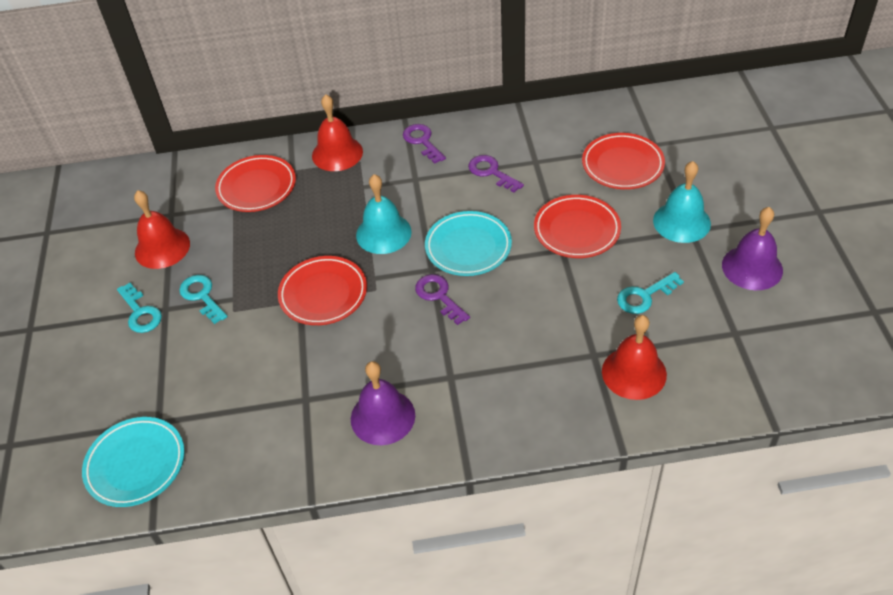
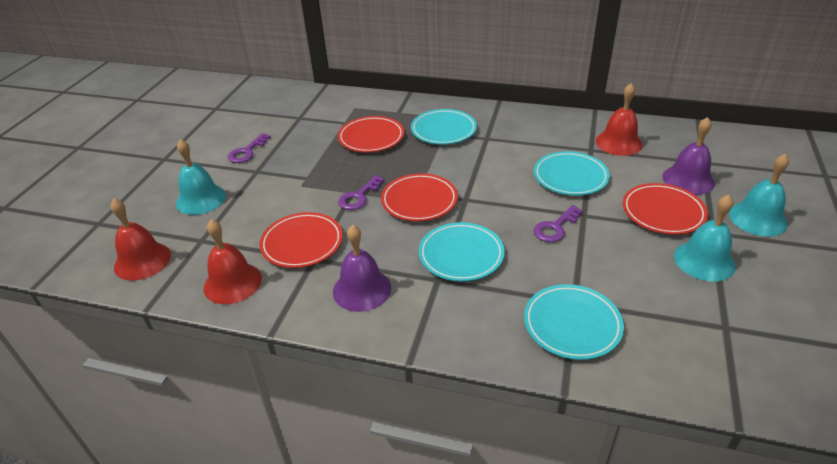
turquoise bell: 2 -> 3
turquoise key: 3 -> 0
turquoise plate: 2 -> 4

